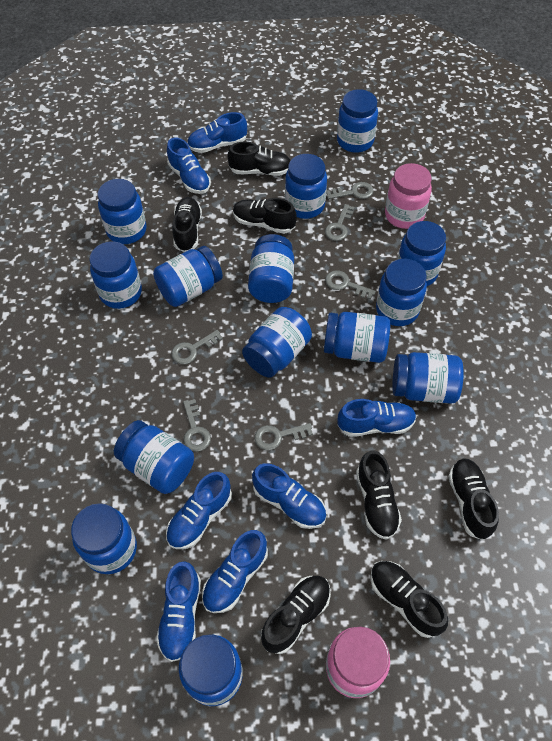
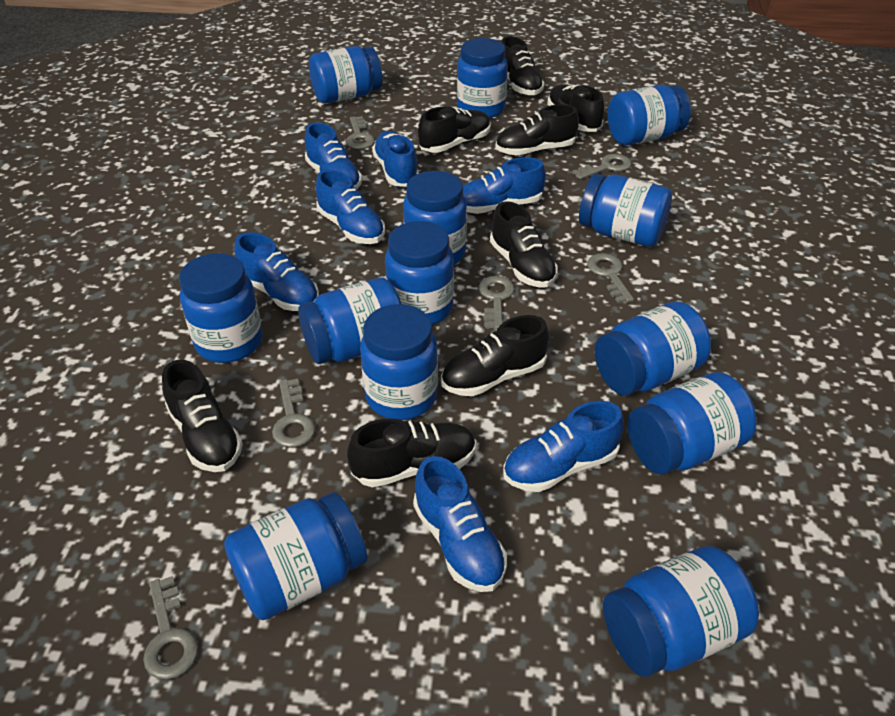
black shoe: 7 -> 8
blue jar: 14 -> 13
pink jar: 2 -> 0

